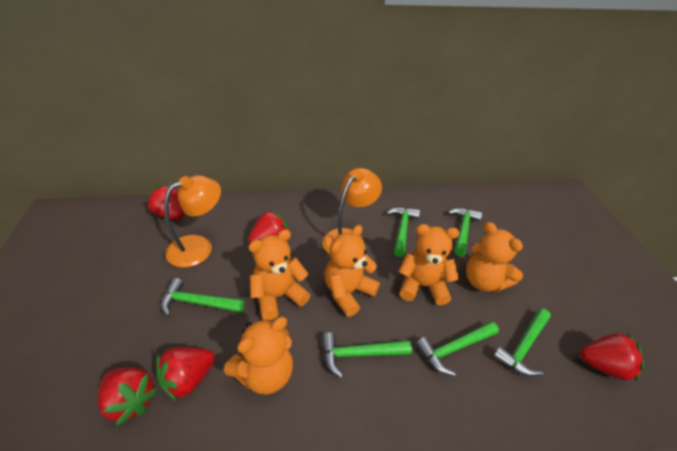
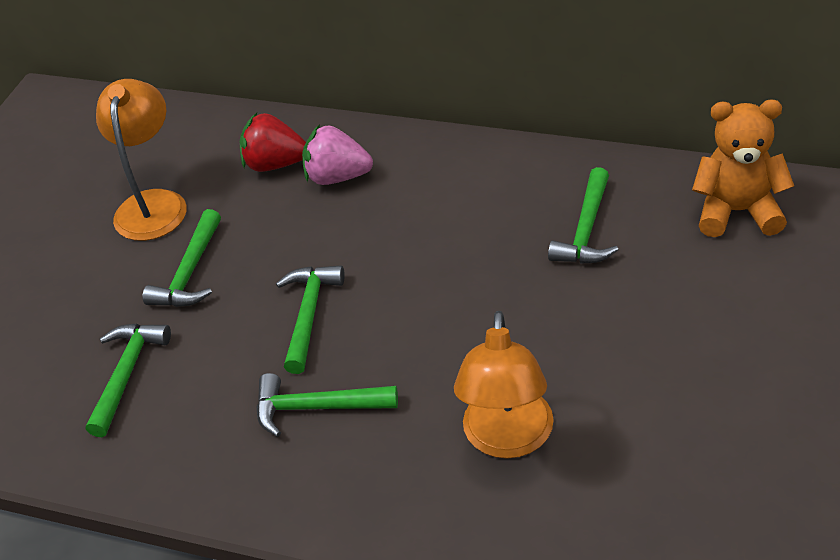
green hammer: 6 -> 5
orange teddy bear: 5 -> 1
pink strawberry: 0 -> 1
red strawberry: 5 -> 1

